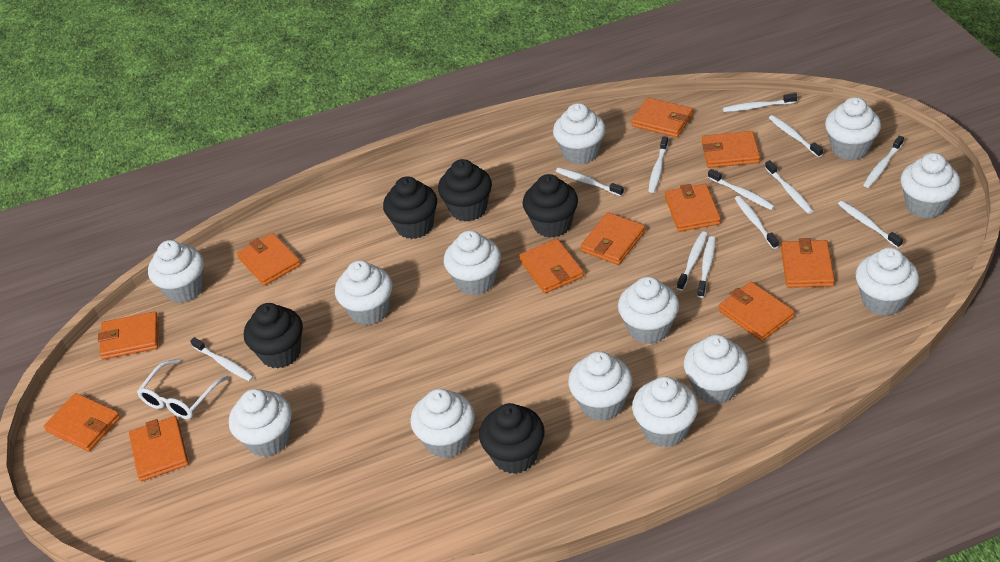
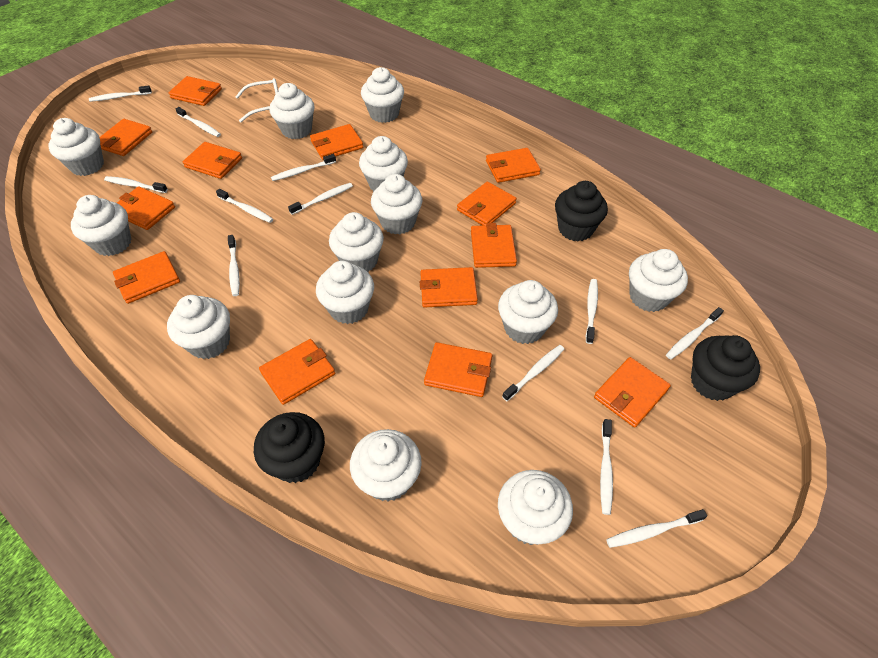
black cupcake: 5 -> 3
orange wallet: 11 -> 13

